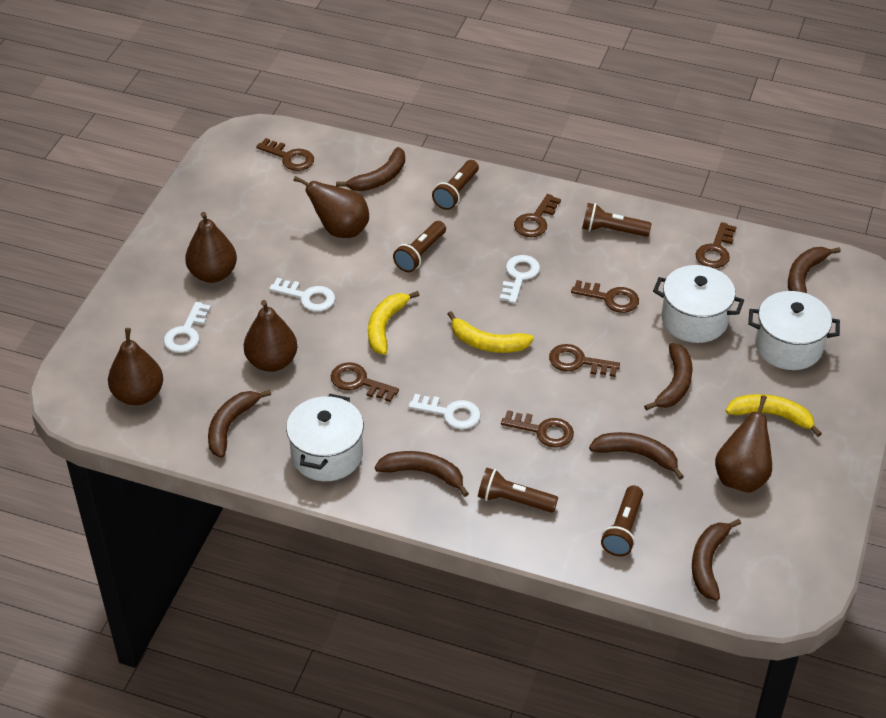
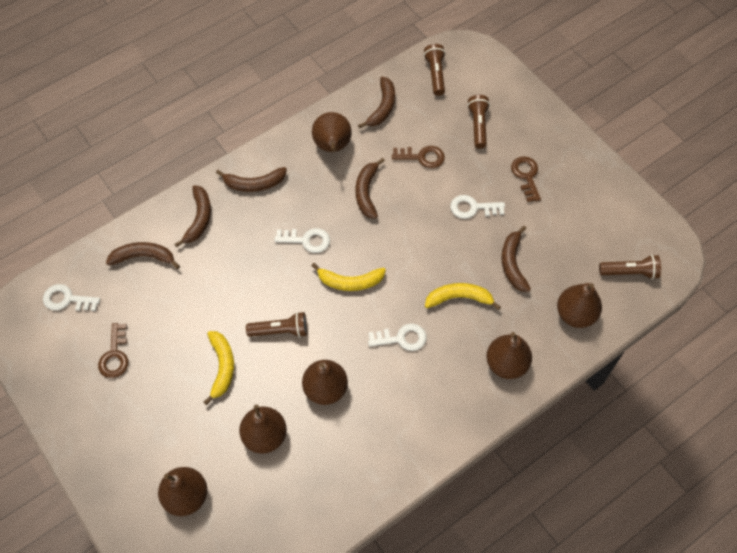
brown banana: 7 -> 6
brown flashlight: 5 -> 4
brown key: 7 -> 3
brown pear: 5 -> 6
white pot: 3 -> 0

